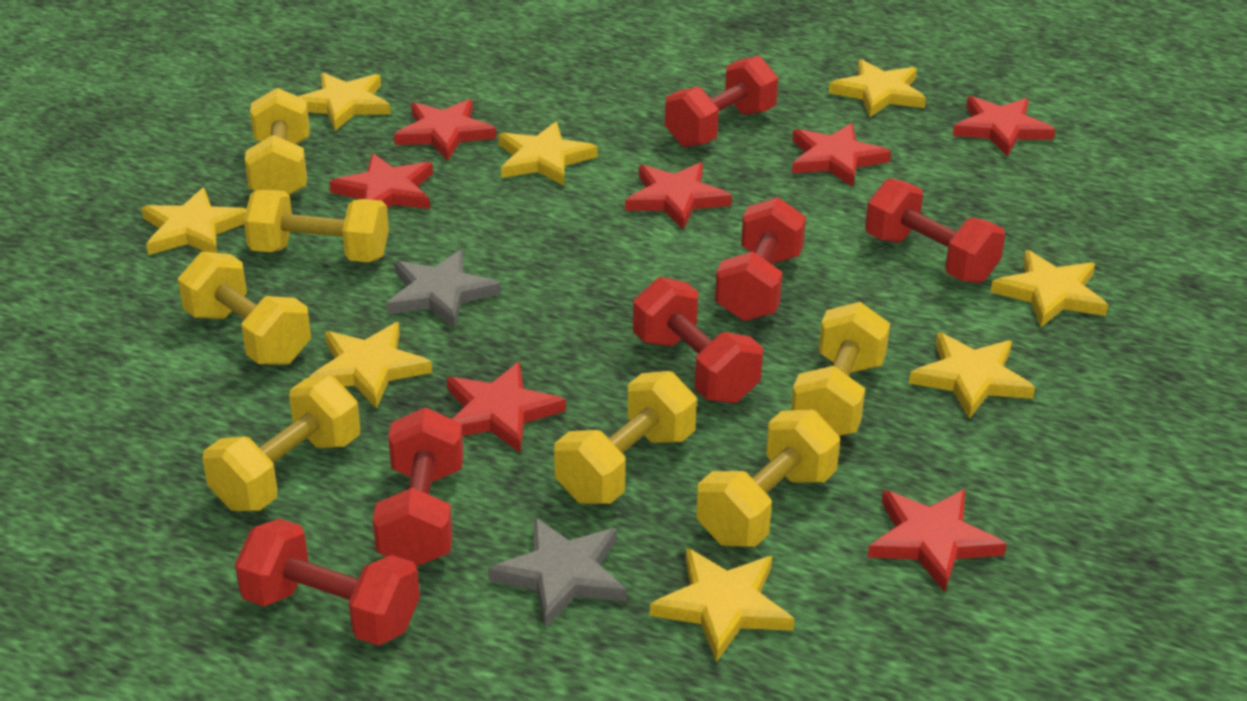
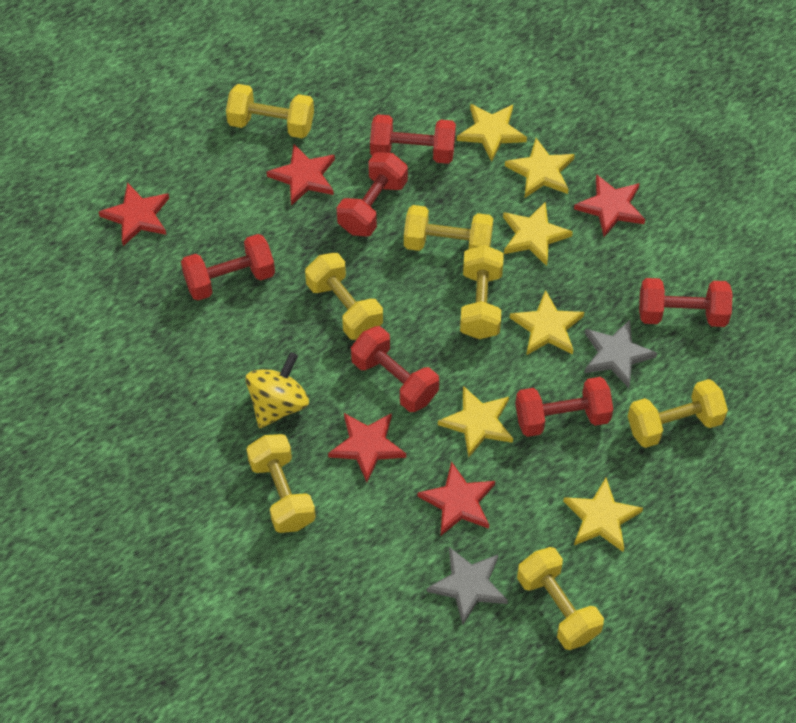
red star: 7 -> 5
yellow spinning top: 0 -> 1
yellow star: 8 -> 6

